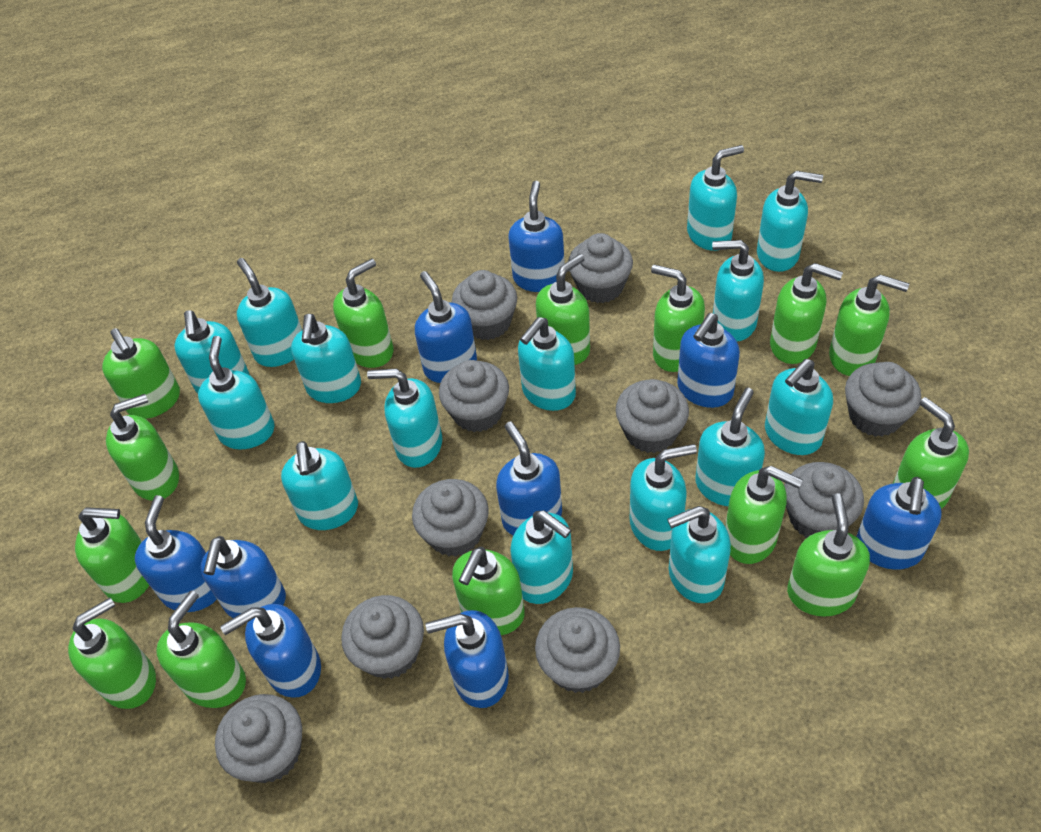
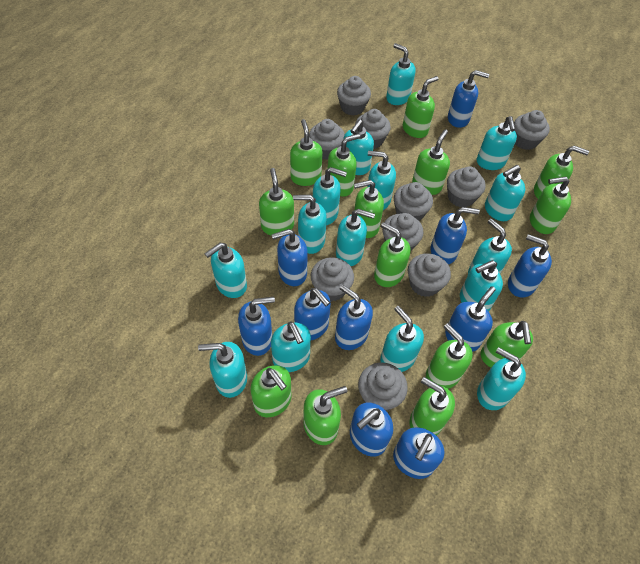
blue soap dispenser: 9 -> 10

